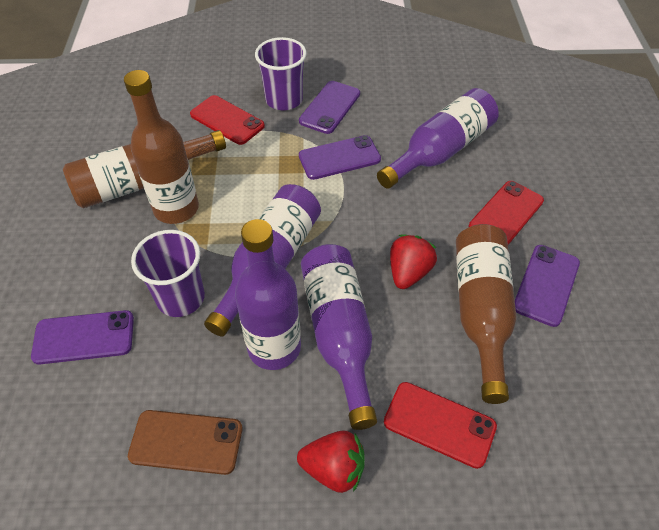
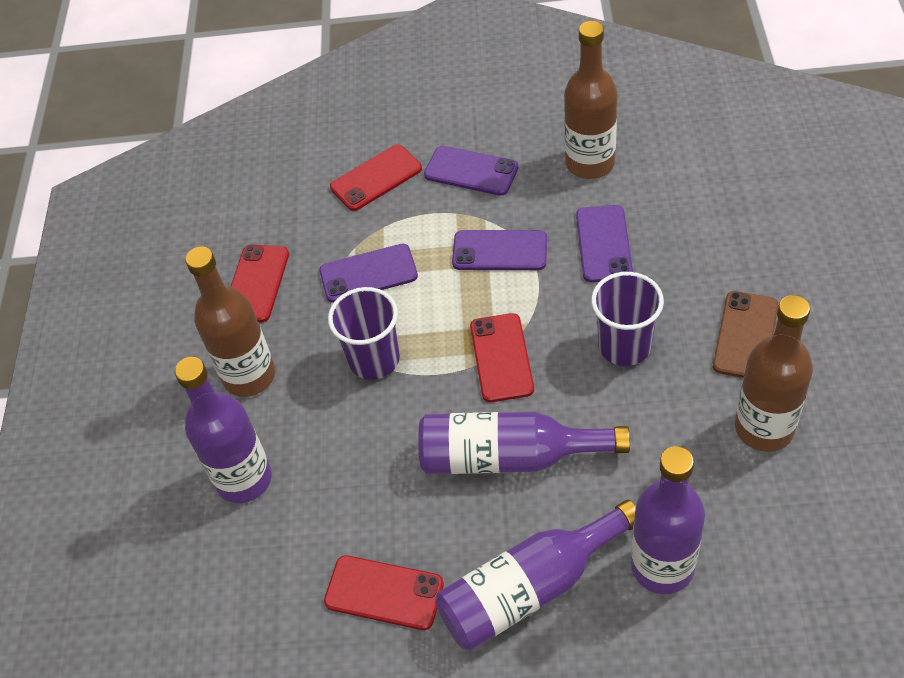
red phone: 3 -> 4
red strawberry: 2 -> 0

